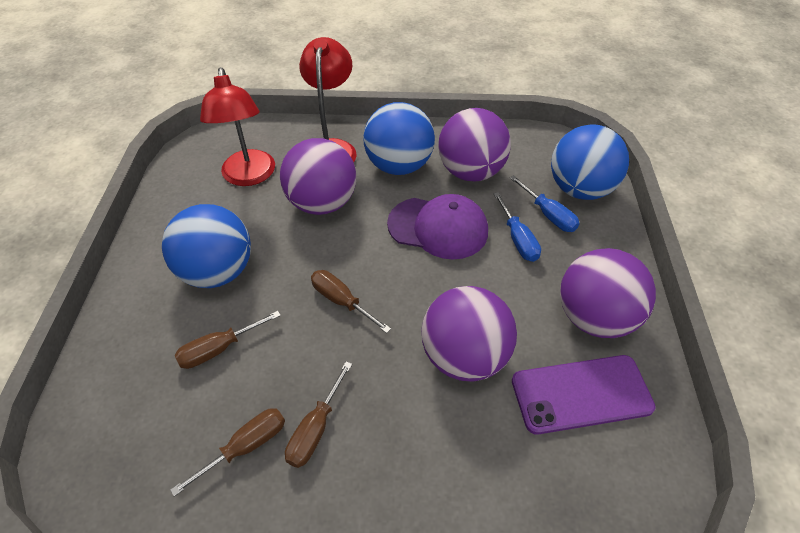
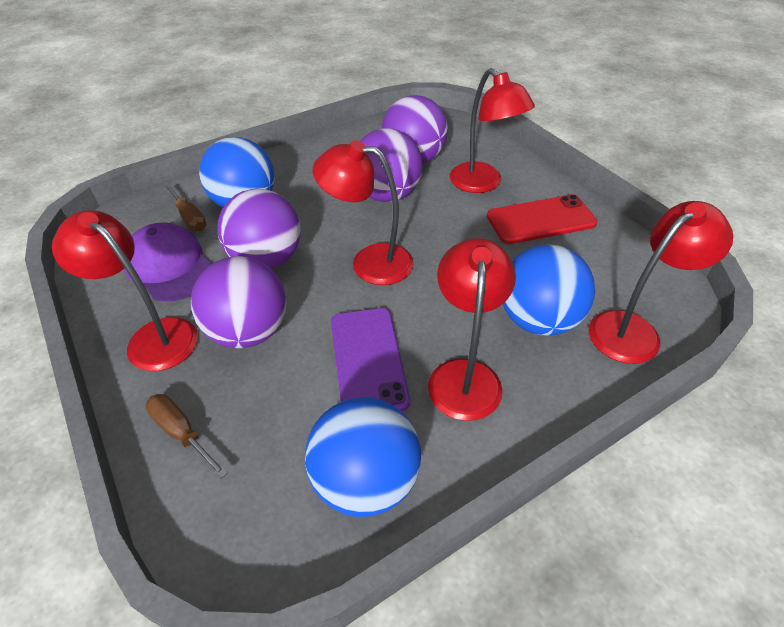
blue screwdriver: 2 -> 0
brown screwdriver: 4 -> 2
red lamp: 2 -> 5
red phone: 0 -> 1

